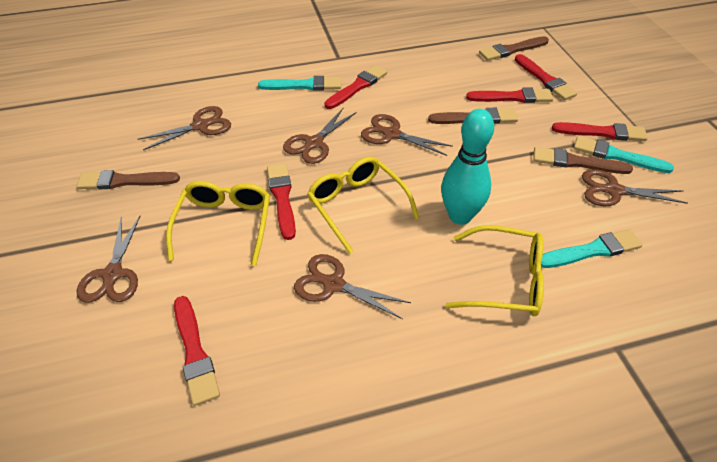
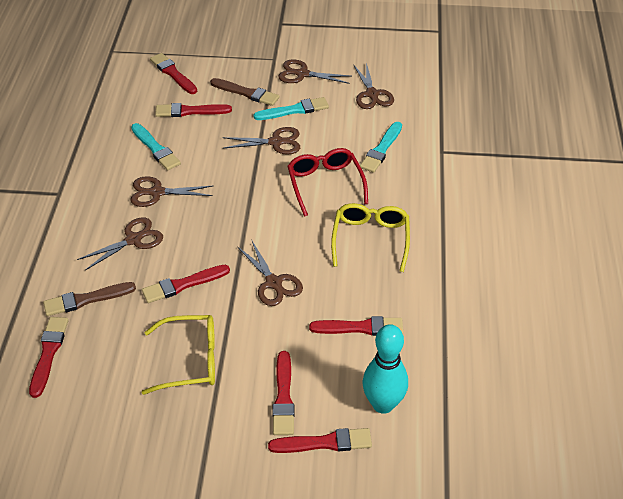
brown brush: 4 -> 2
red brush: 6 -> 7
red glasses: 0 -> 1
yellow glasses: 3 -> 2

